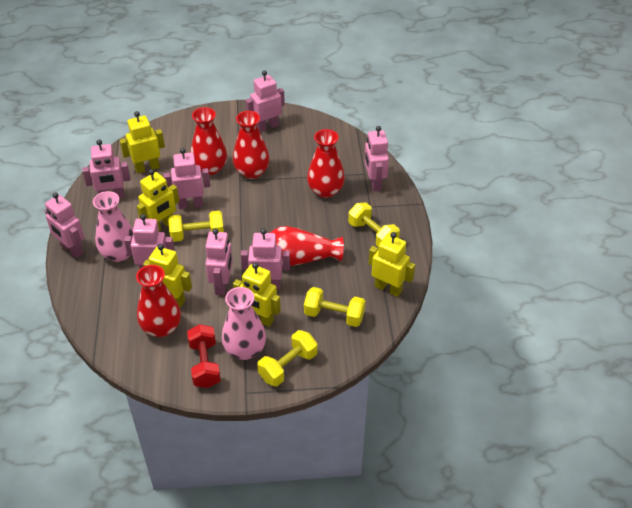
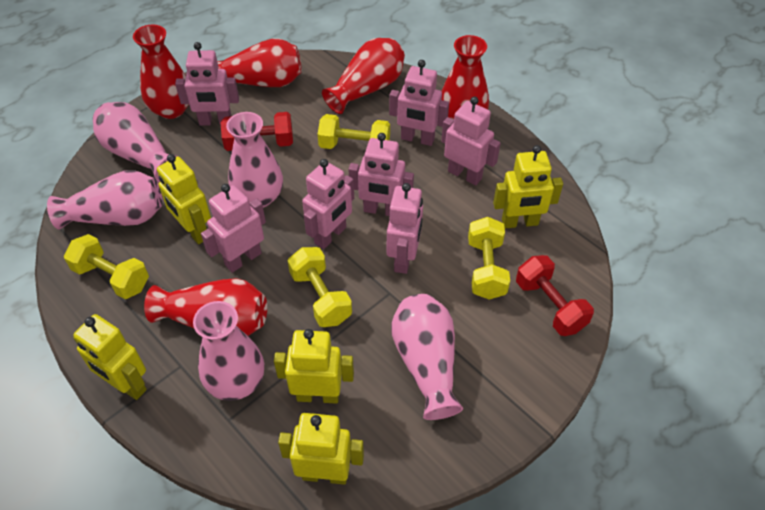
pink robot: 8 -> 7
pink vase: 2 -> 5
red dumbbell: 1 -> 2

